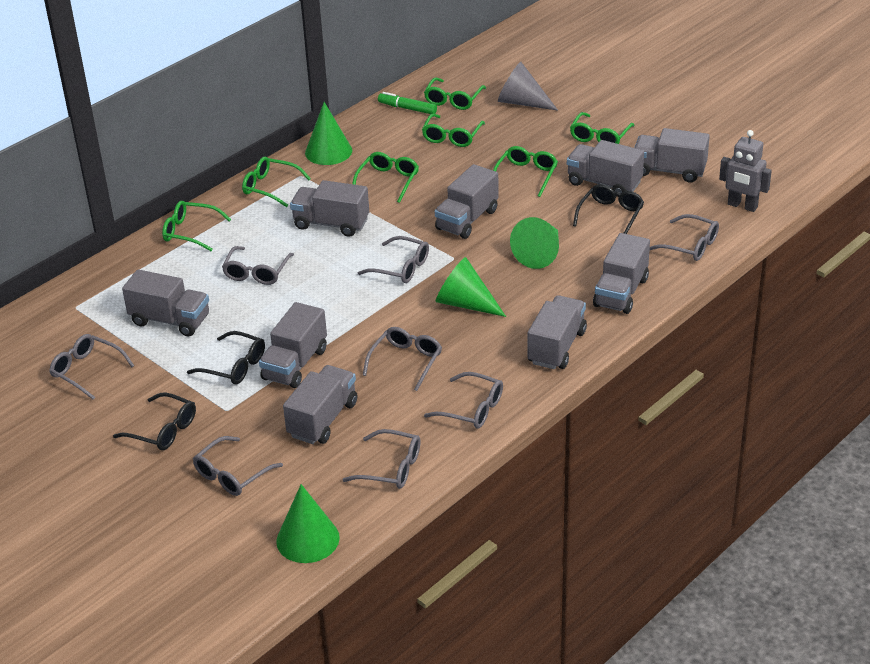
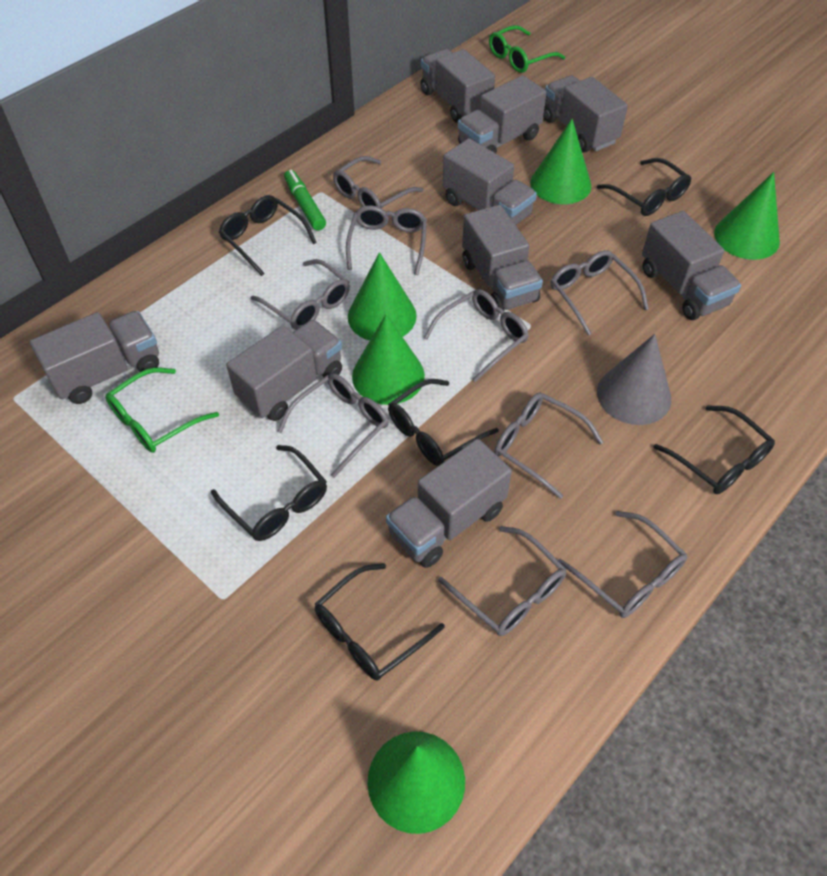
black glasses: 3 -> 6
green cone: 4 -> 5
green glasses: 7 -> 2
grey glasses: 8 -> 9
grey robot: 1 -> 0

